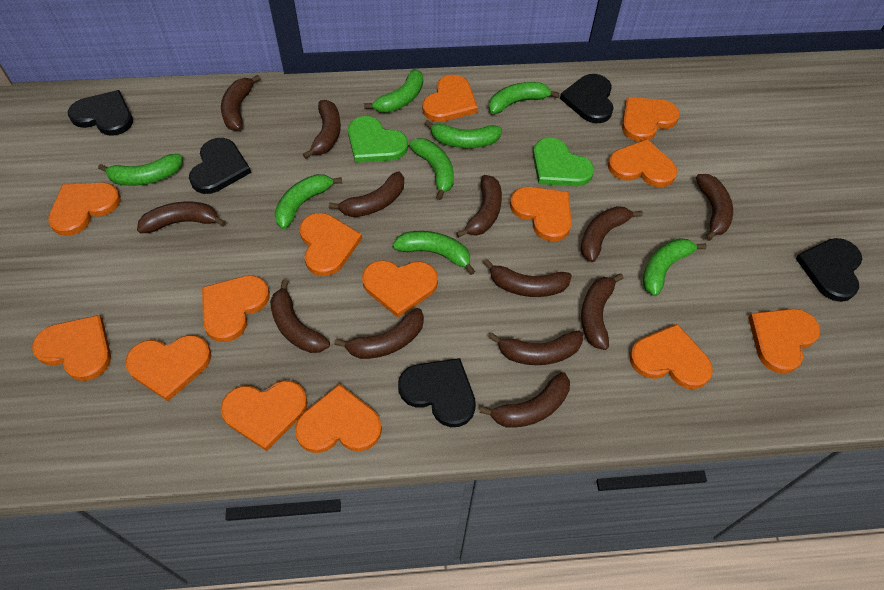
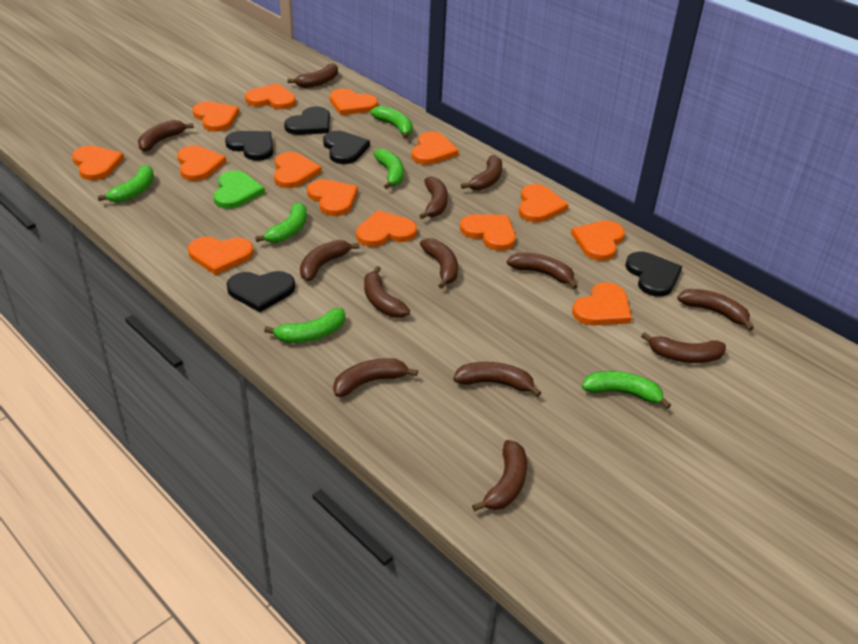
green banana: 8 -> 6
green heart: 2 -> 1

